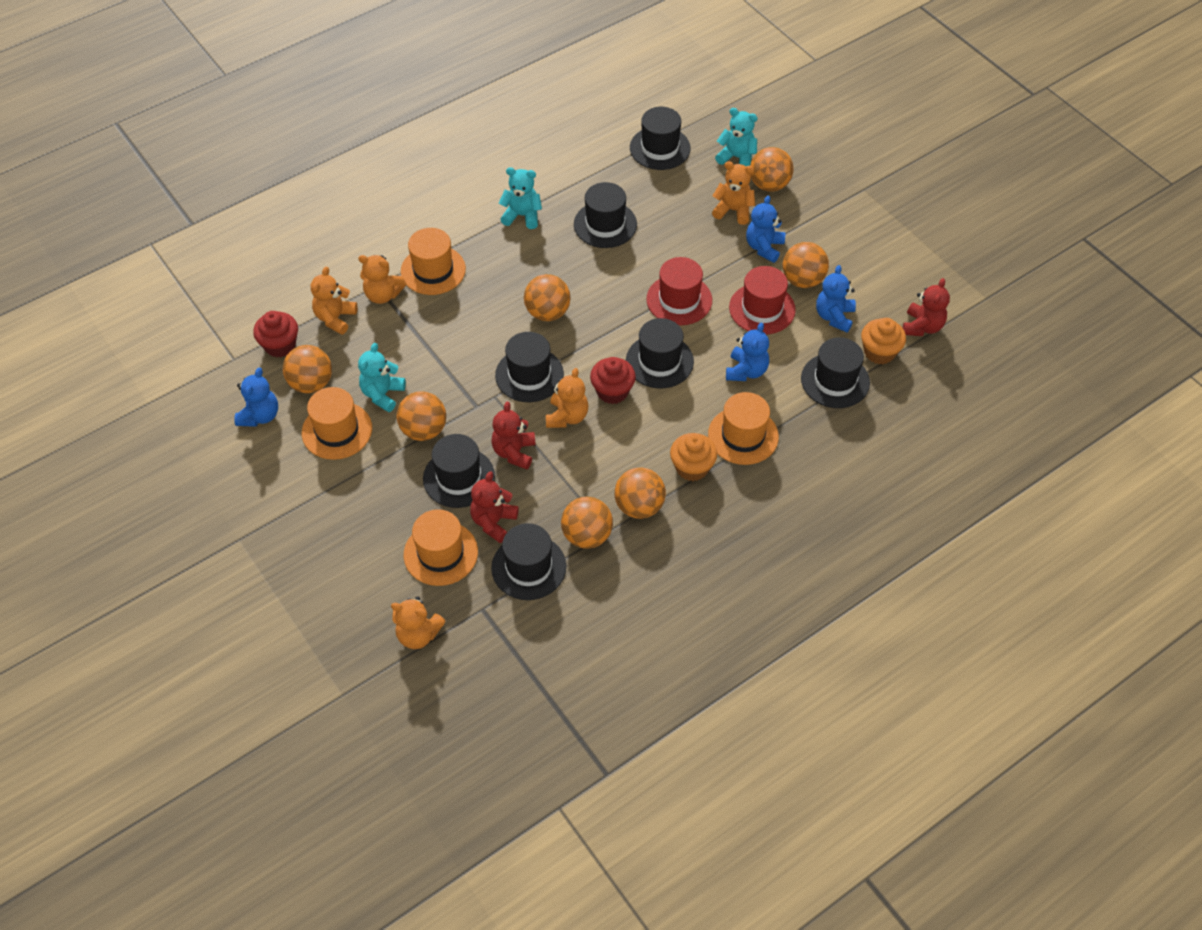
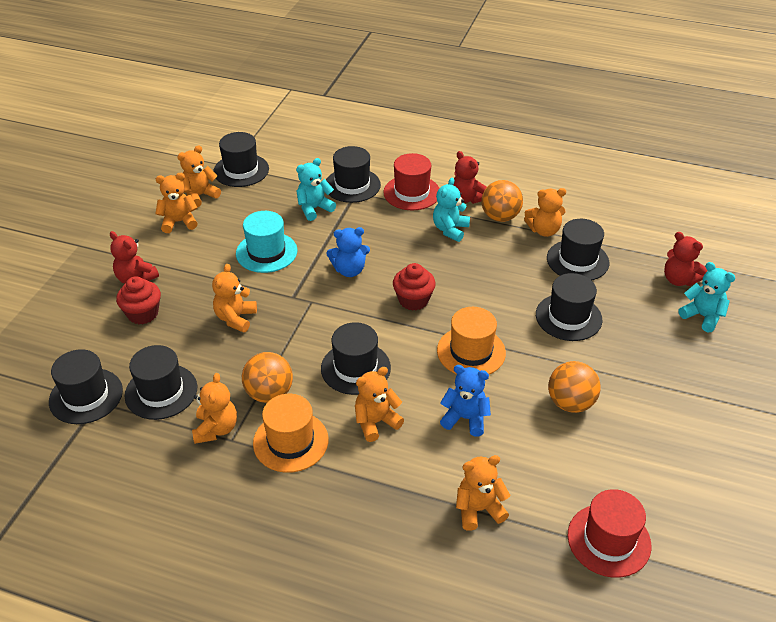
blue teddy bear: 4 -> 2
orange ball: 7 -> 3
orange cupcake: 2 -> 0
orange hat: 4 -> 2
orange teddy bear: 5 -> 7
turquoise hat: 0 -> 1

